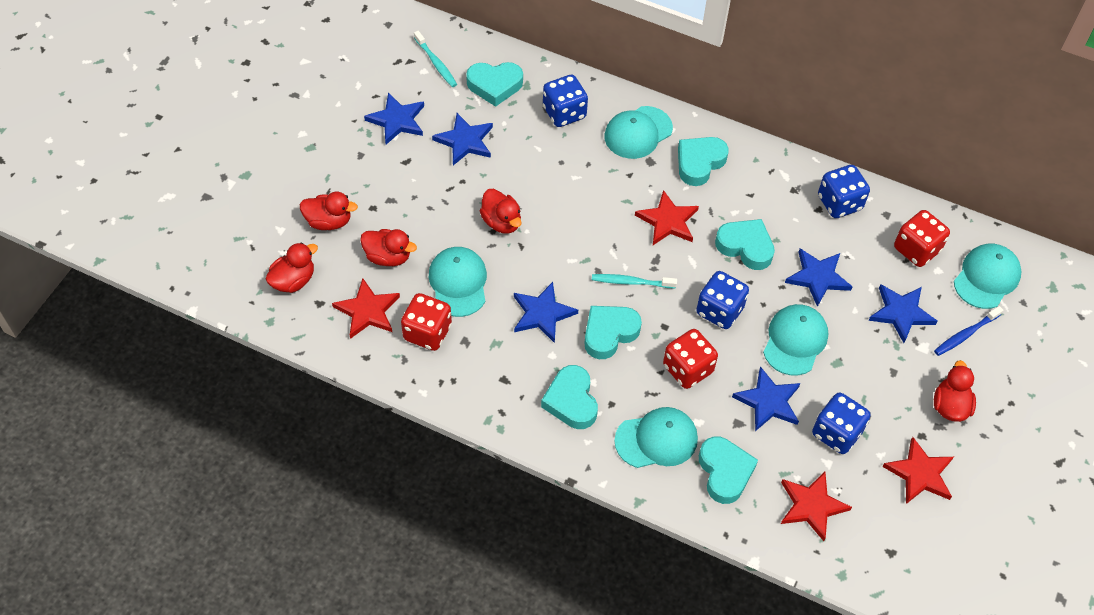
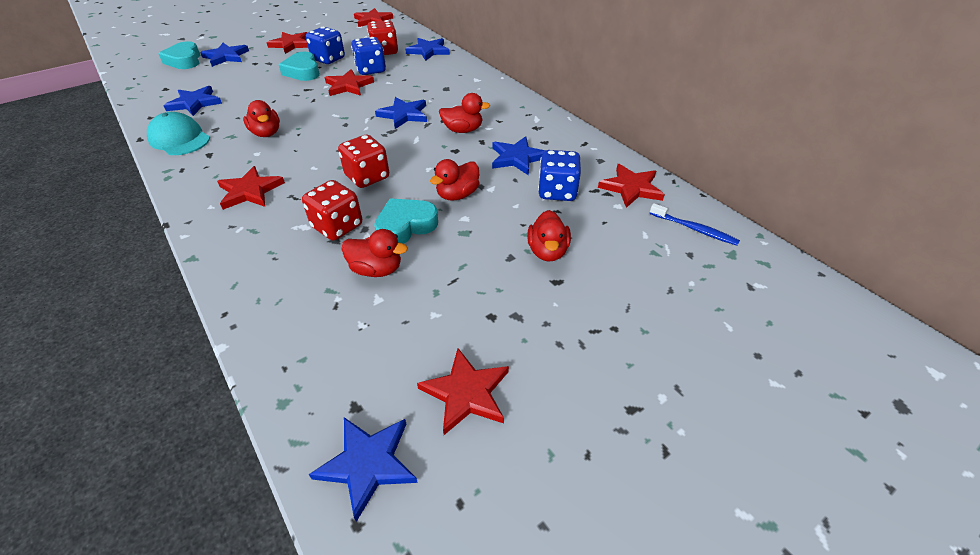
blue dice: 4 -> 3
red star: 4 -> 6
turquoise cap: 5 -> 1
turquoise heart: 6 -> 3
turquoise toothbrush: 2 -> 0

